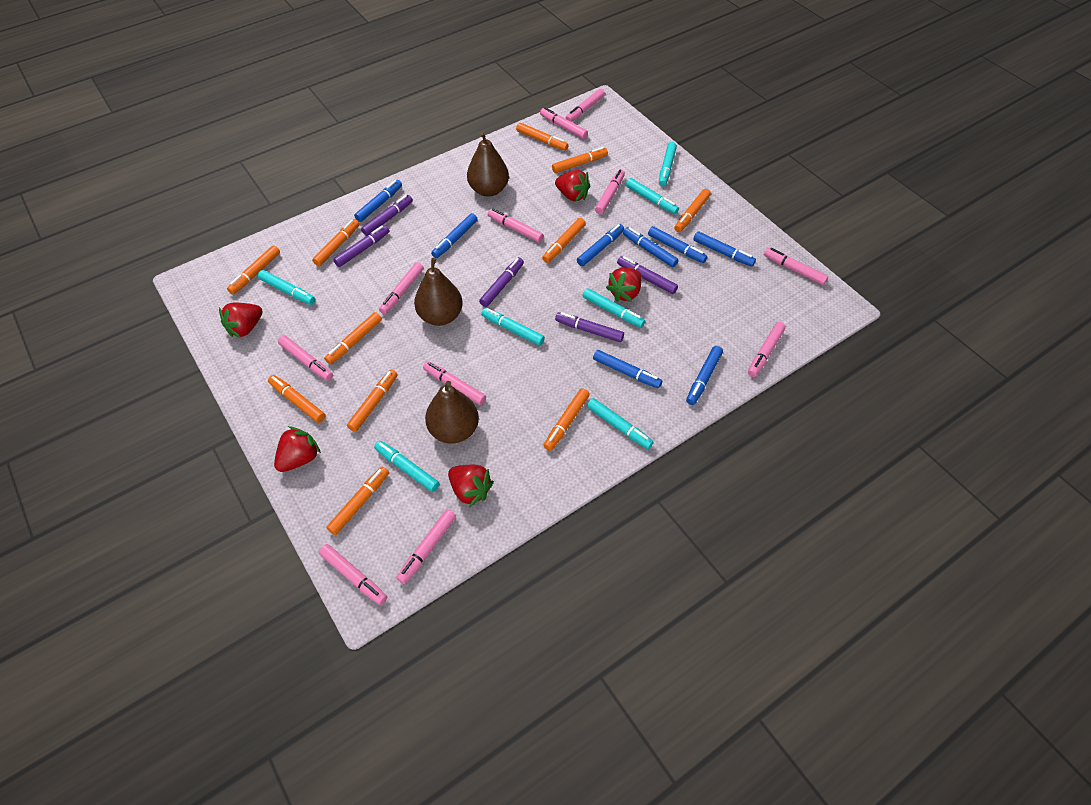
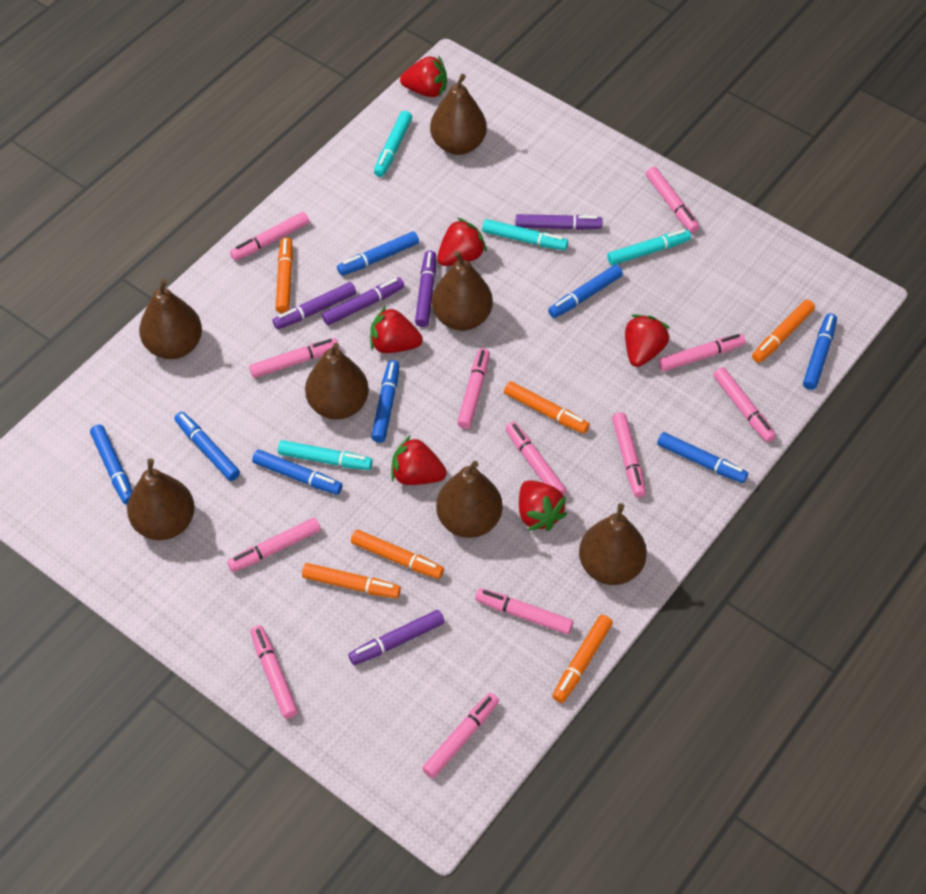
brown pear: 3 -> 7
orange marker: 11 -> 6
pink marker: 11 -> 12
red strawberry: 5 -> 6
turquoise marker: 7 -> 4

